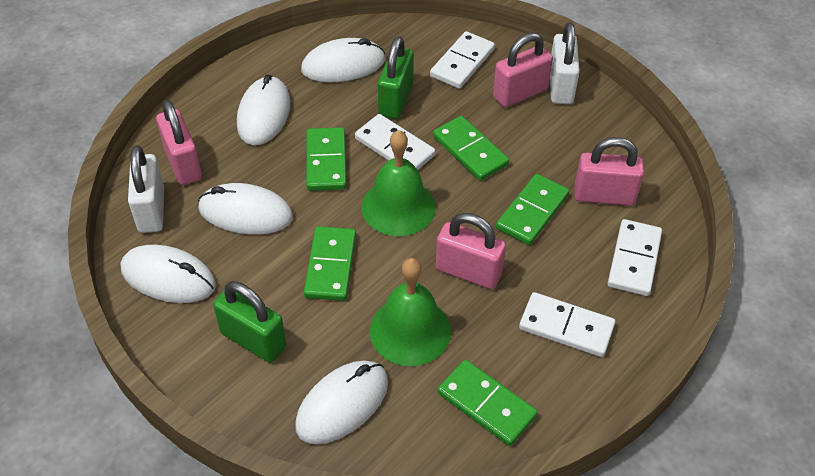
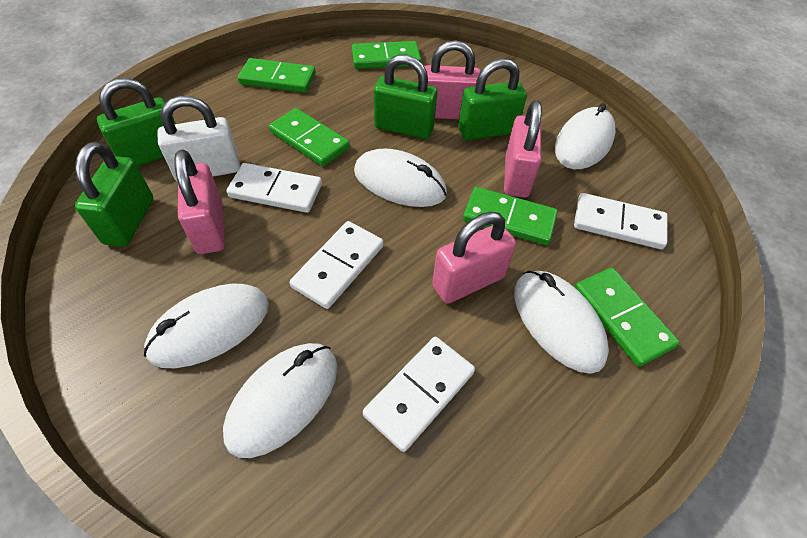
green bell: 2 -> 0
green padlock: 2 -> 4
white padlock: 2 -> 1

